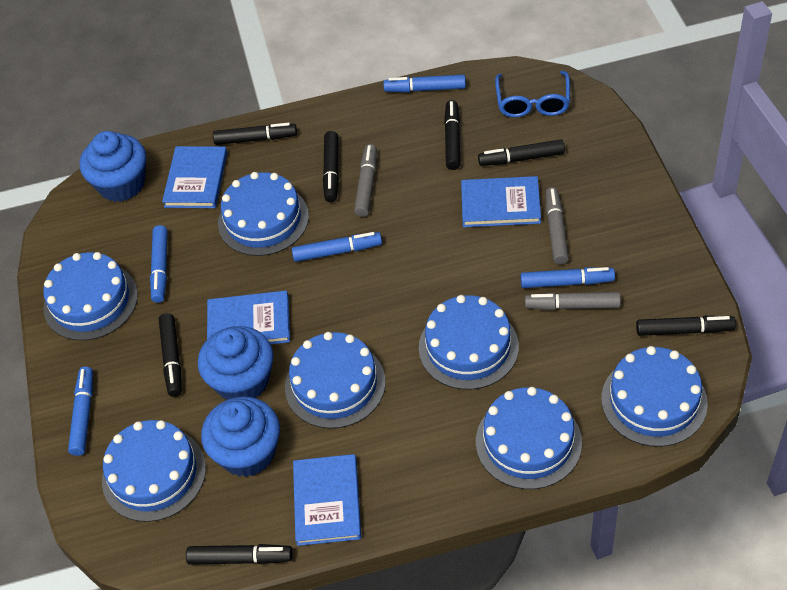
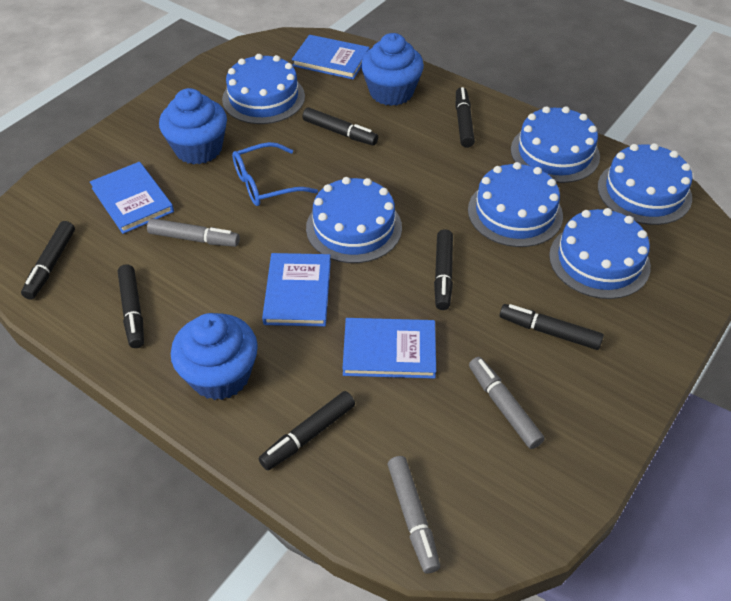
blue cake: 7 -> 6
blue marker: 5 -> 0

